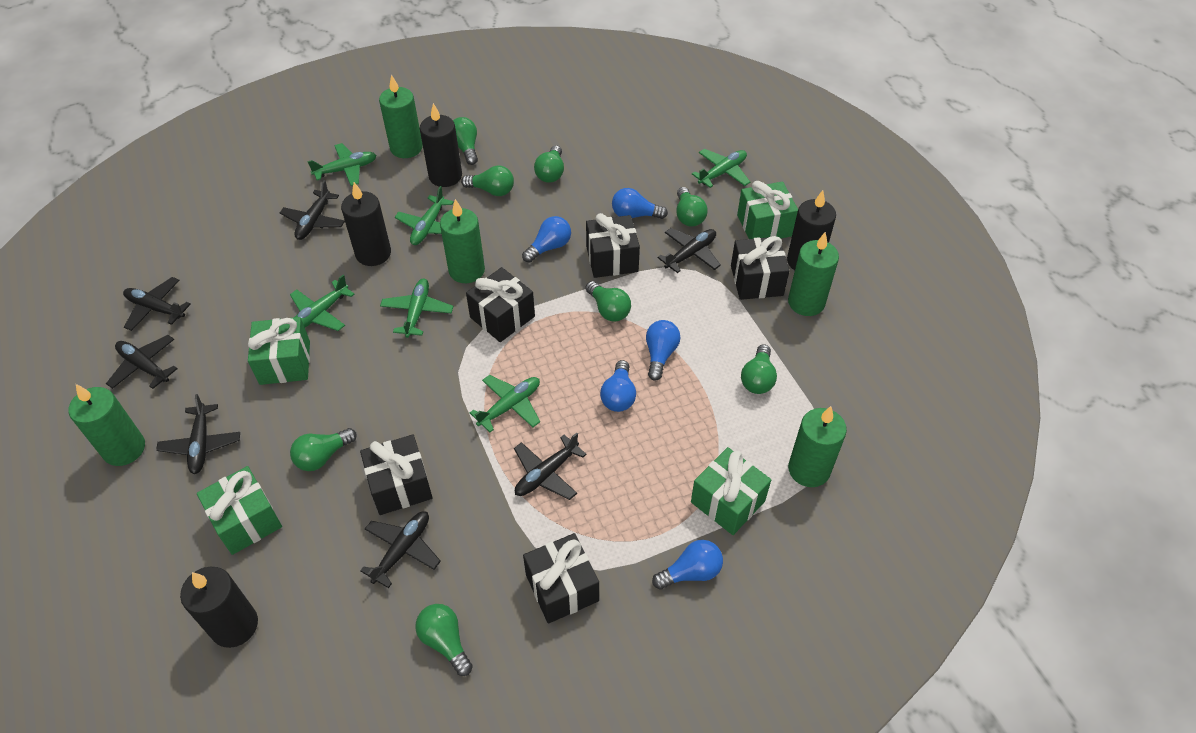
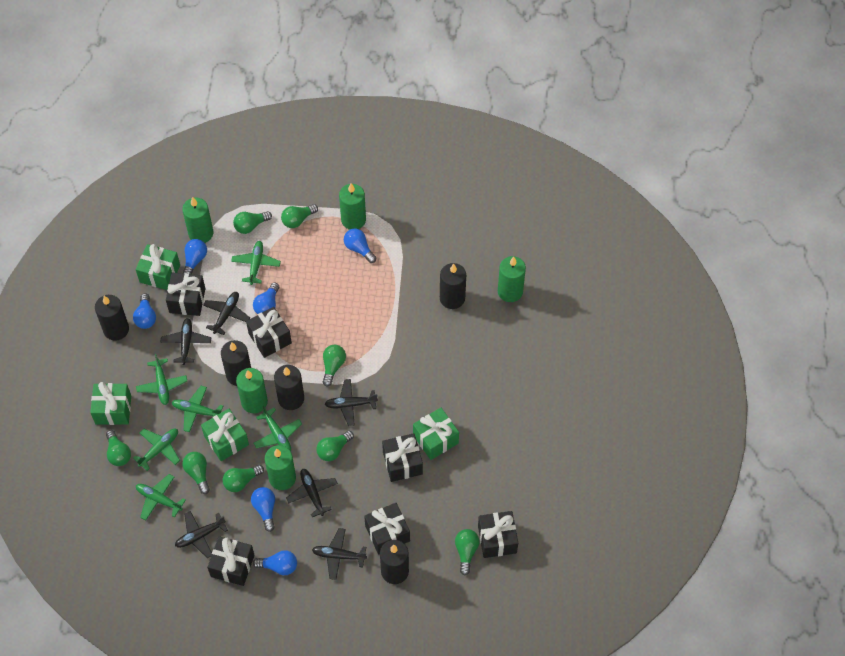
black candle: 4 -> 5
black gift: 5 -> 6
black plane: 7 -> 6
blue light bulb: 5 -> 6

